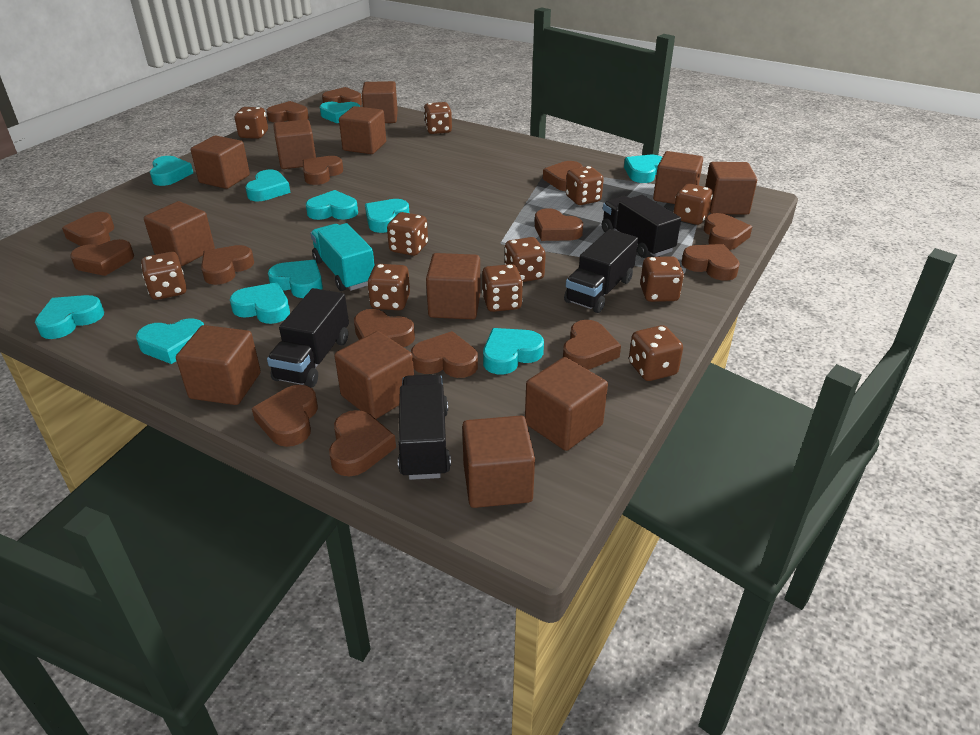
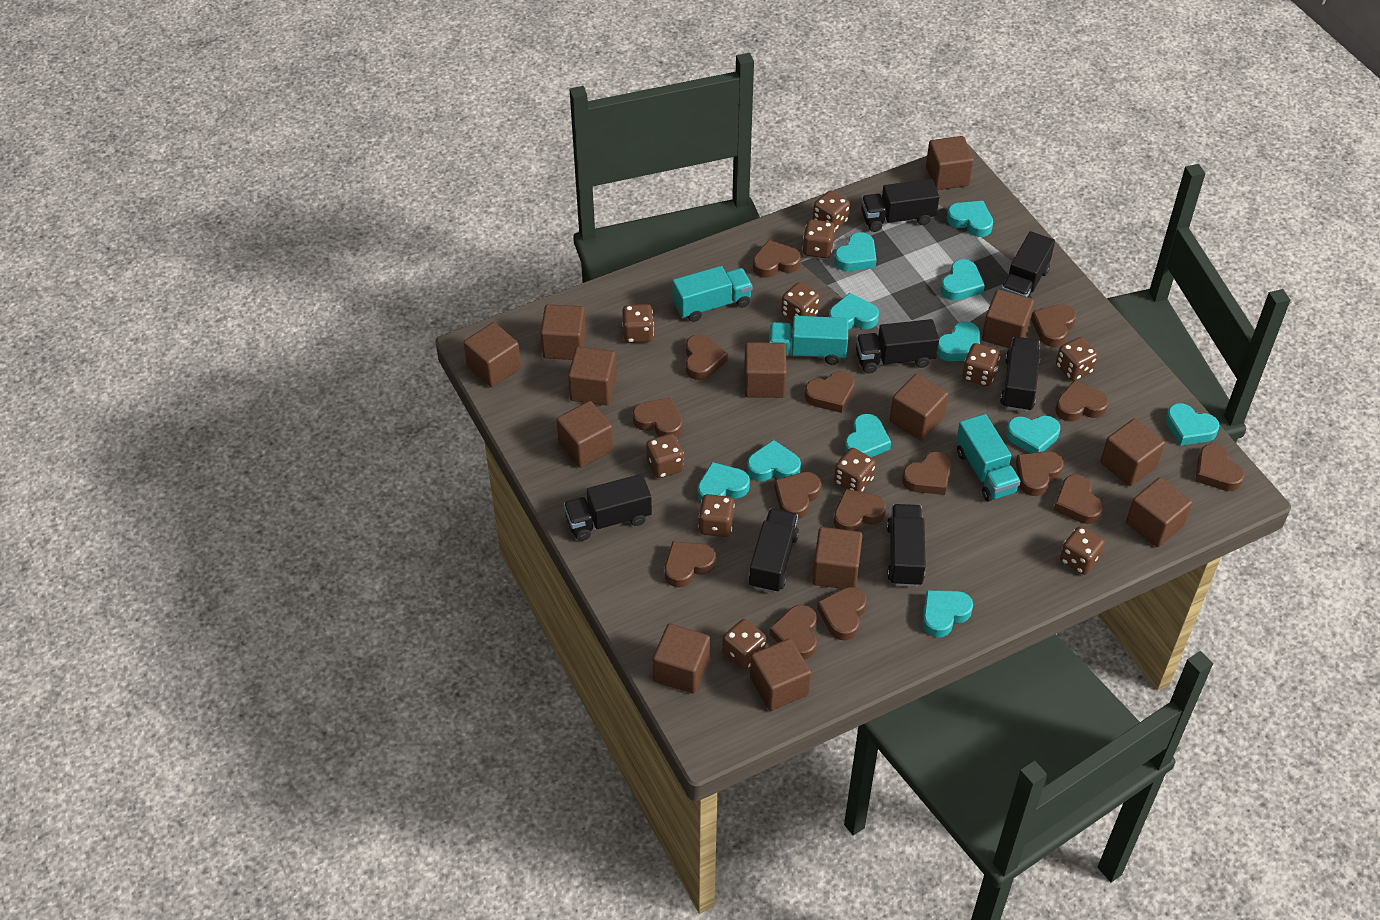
black truck: 4 -> 7
brown cube: 12 -> 13
turquoise truck: 1 -> 3

